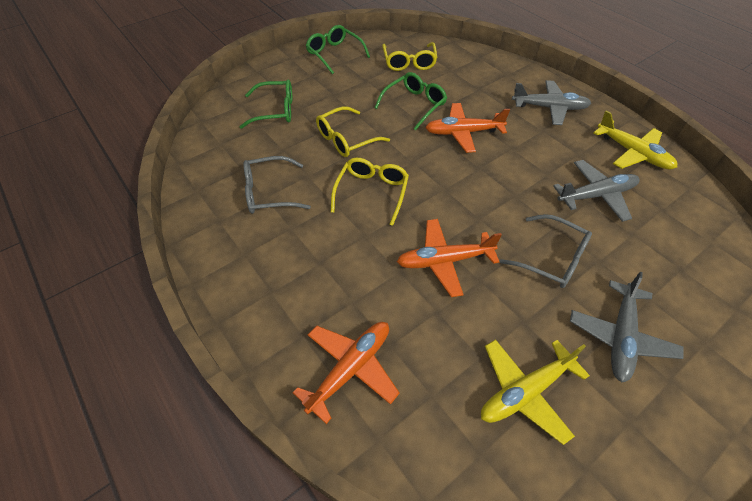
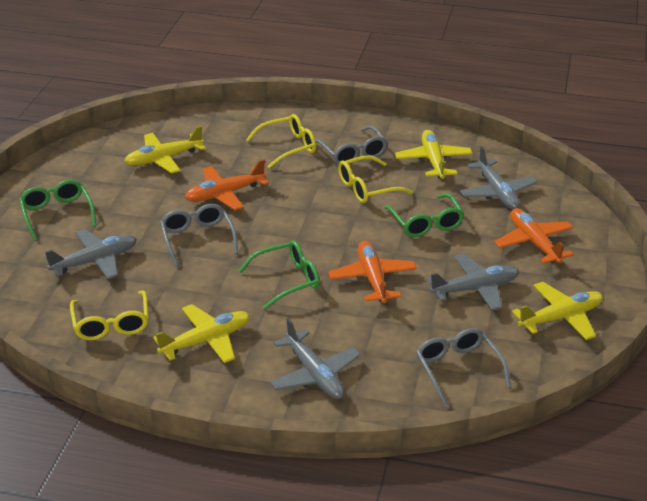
grey glasses: 2 -> 3
grey plane: 3 -> 4
yellow plane: 2 -> 4

